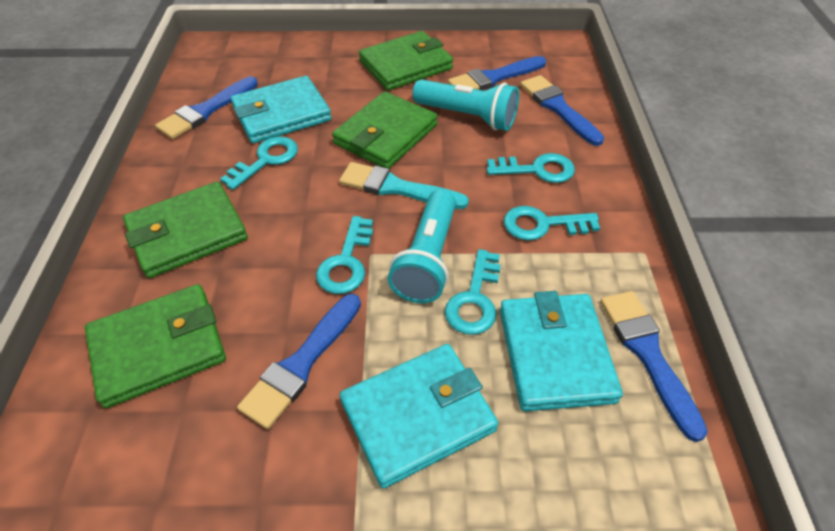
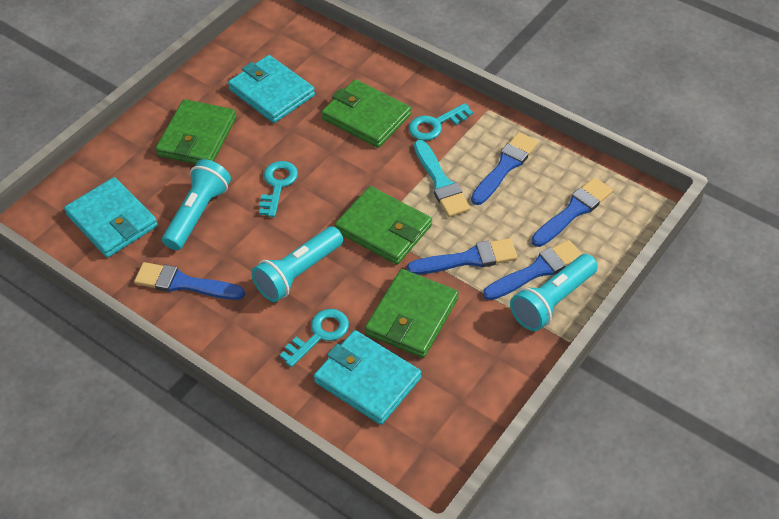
turquoise flashlight: 2 -> 3
turquoise key: 5 -> 3

